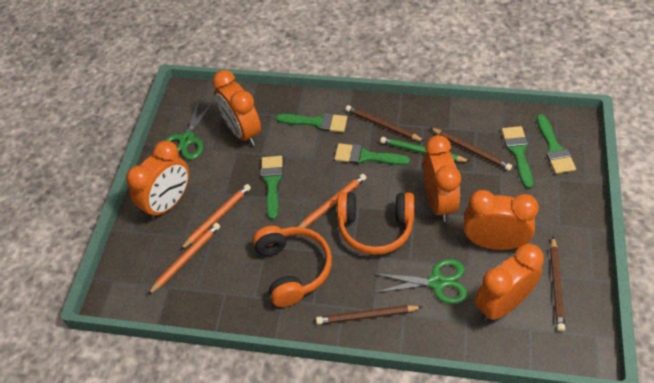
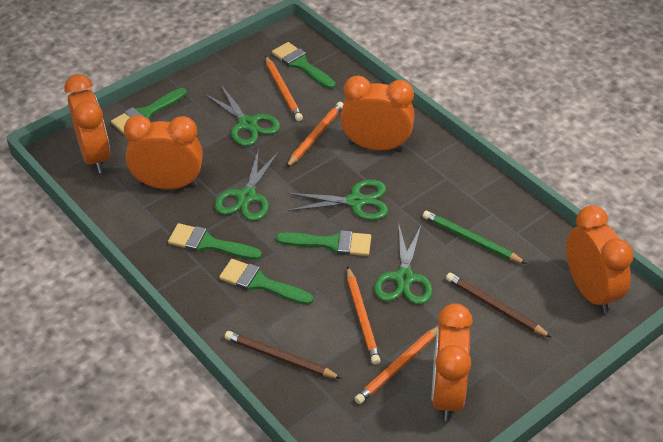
brown pencil: 4 -> 2
green scissors: 2 -> 4
orange headphones: 2 -> 0
orange pencil: 3 -> 4

